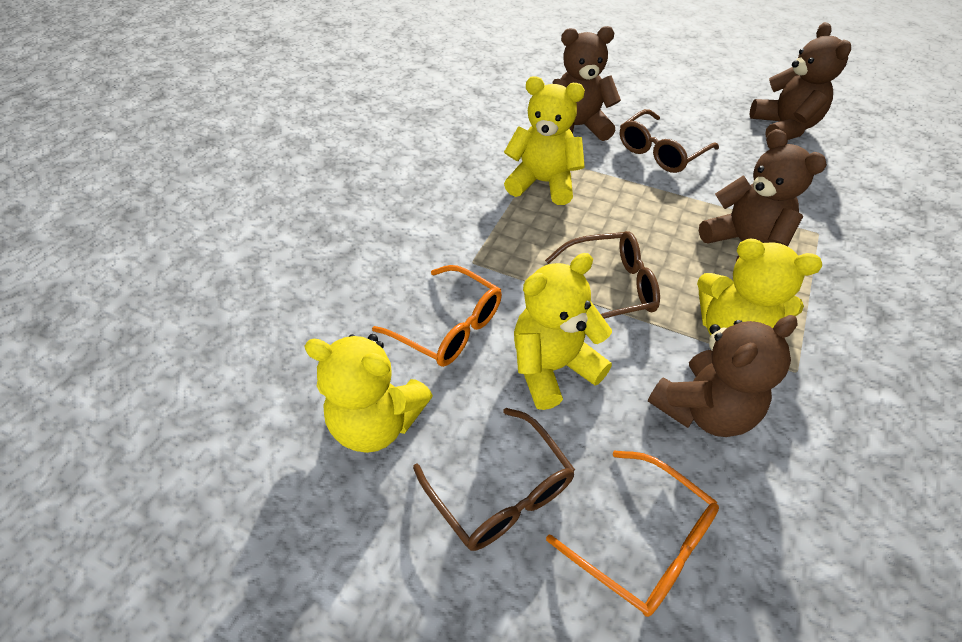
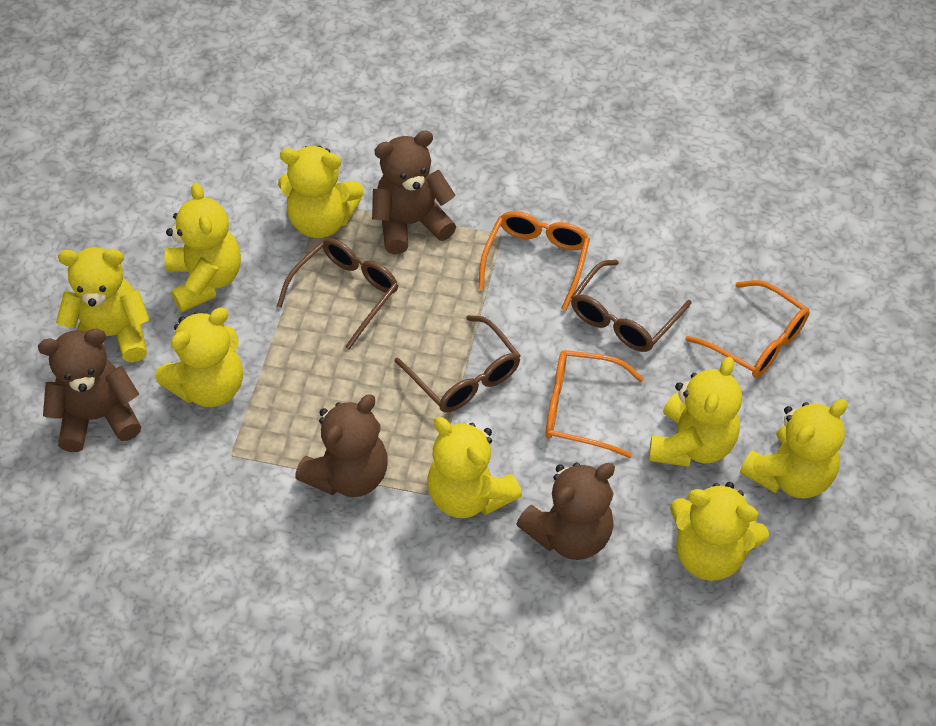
orange glasses: 2 -> 3
yellow teddy bear: 4 -> 8

